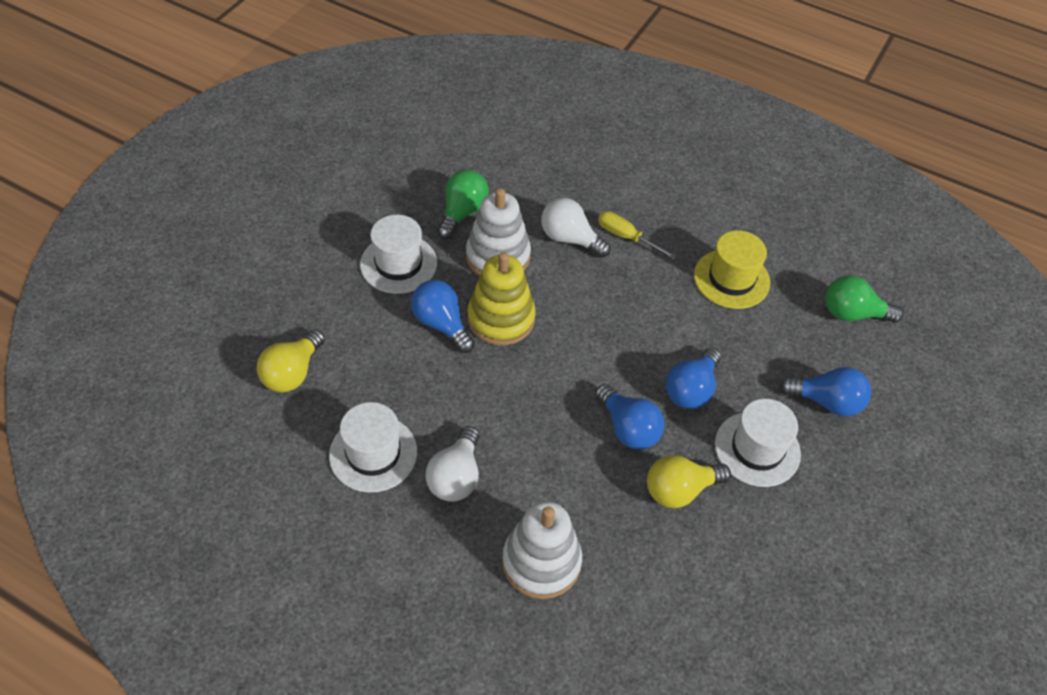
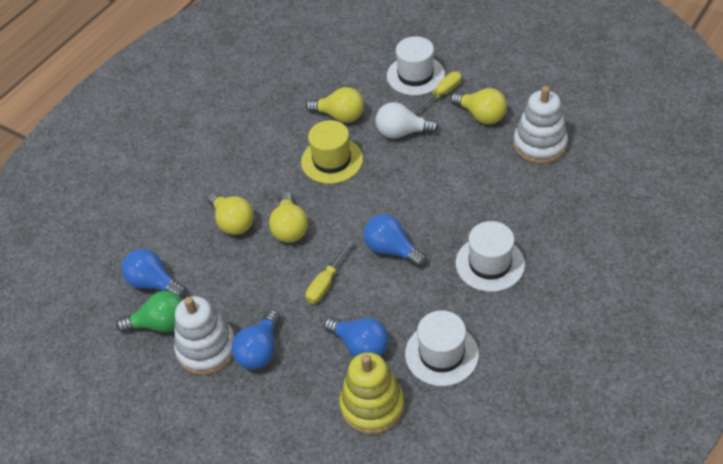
green light bulb: 2 -> 1
white light bulb: 2 -> 1
yellow light bulb: 2 -> 4
yellow screwdriver: 1 -> 2

